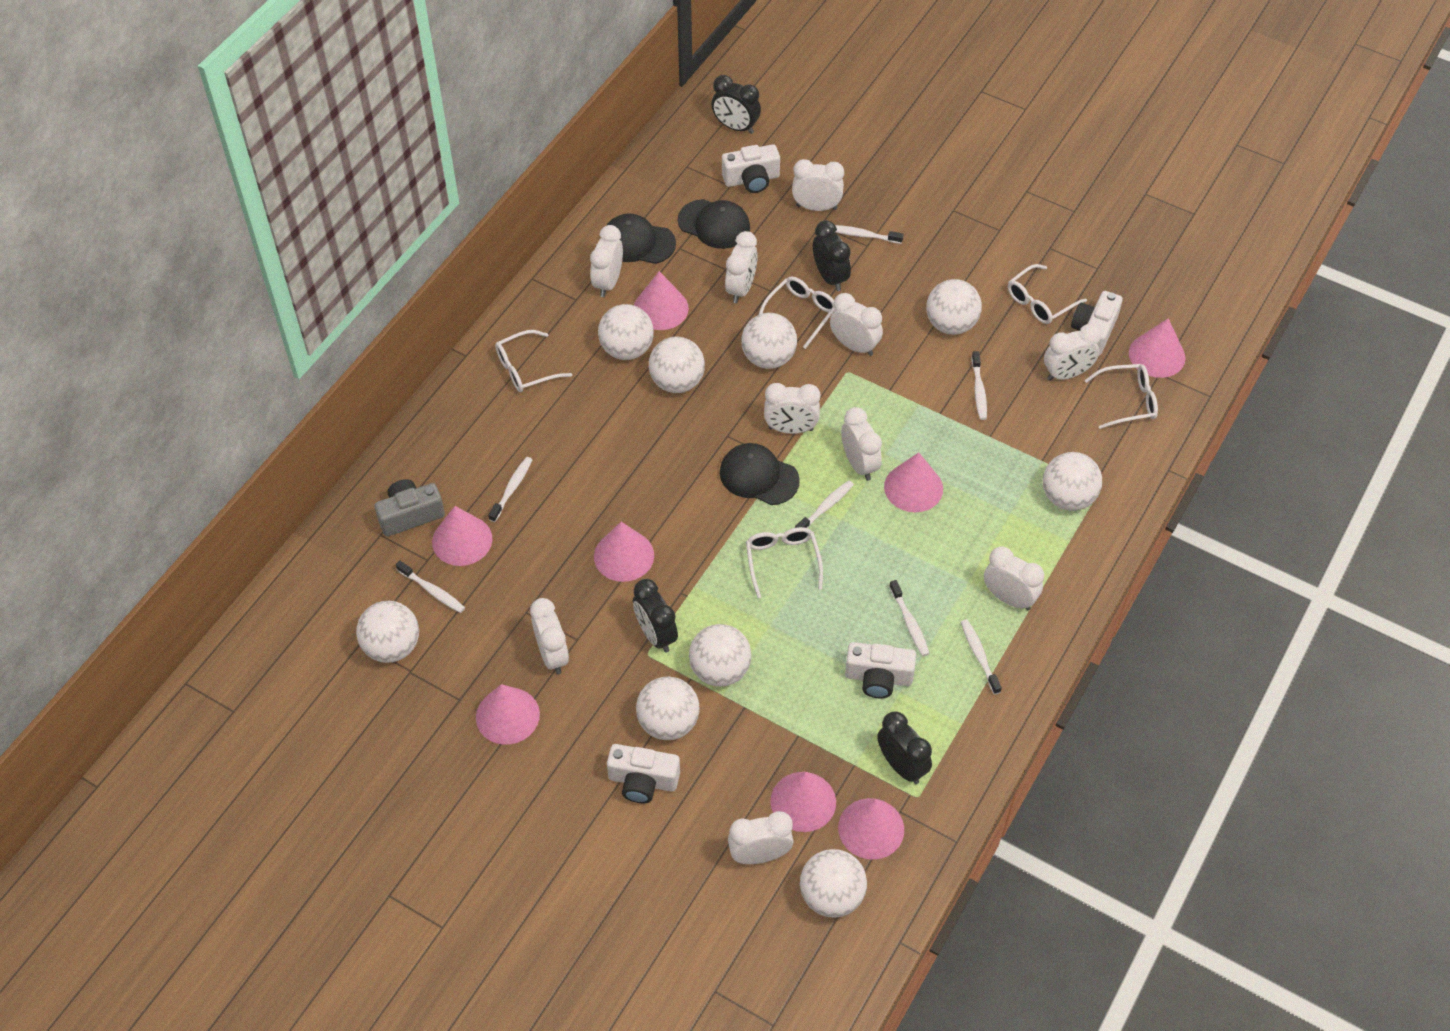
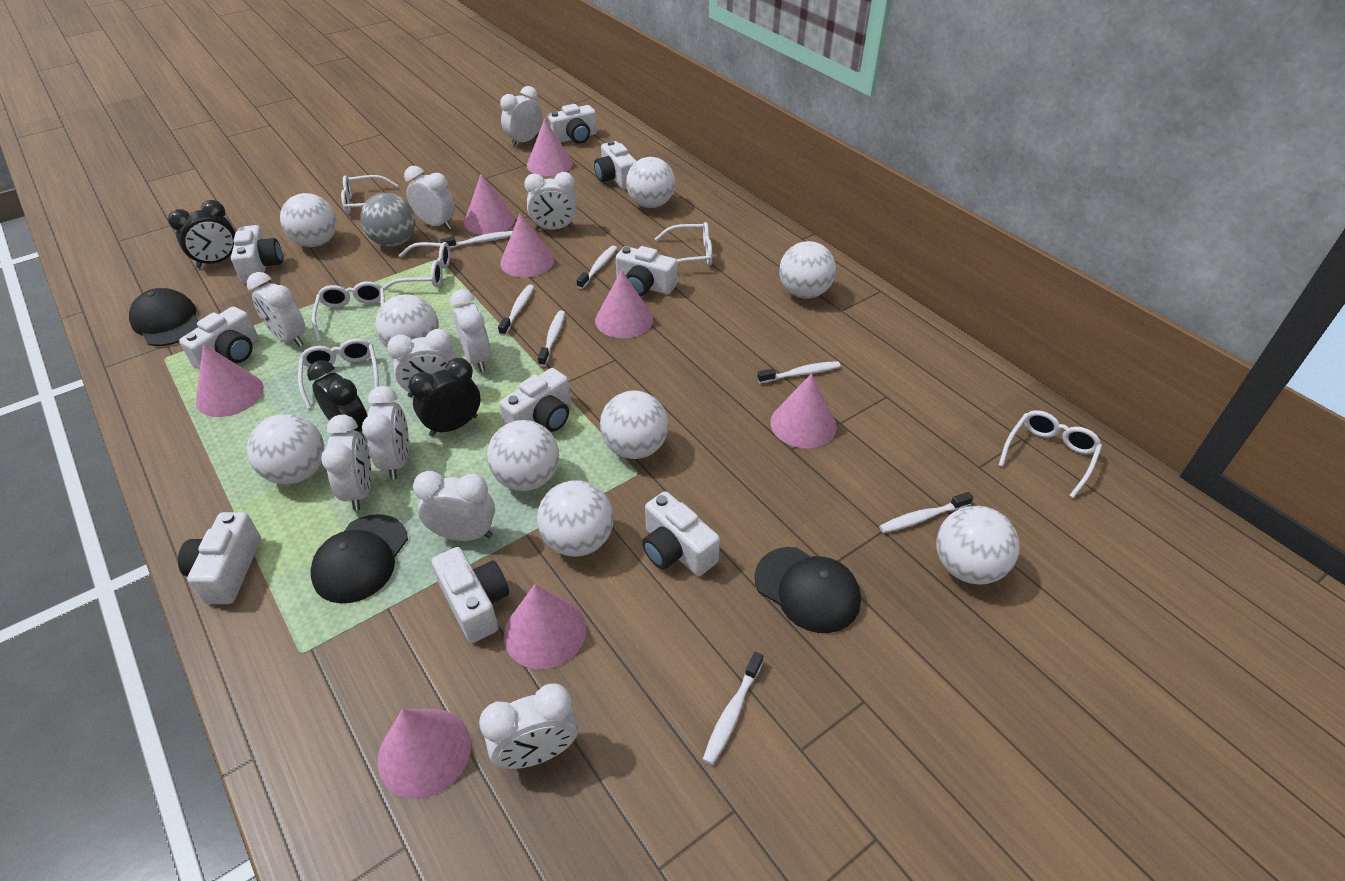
black clock: 4 -> 3
grey ball: 0 -> 1
grey camera: 1 -> 0
white camera: 4 -> 9
white glasses: 5 -> 6

